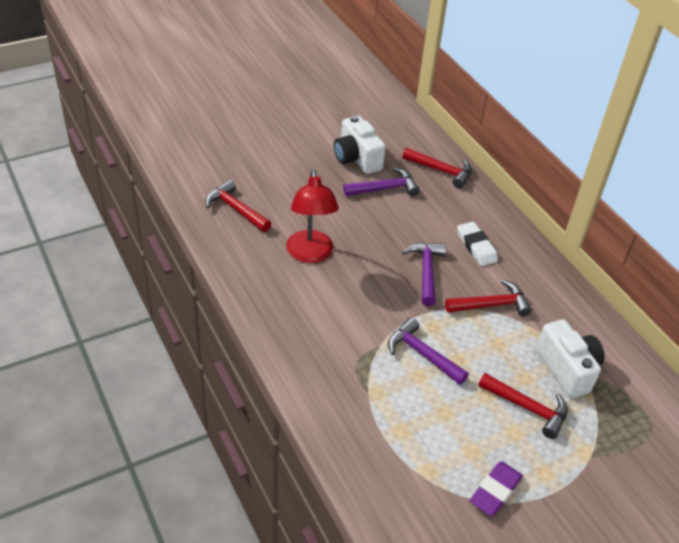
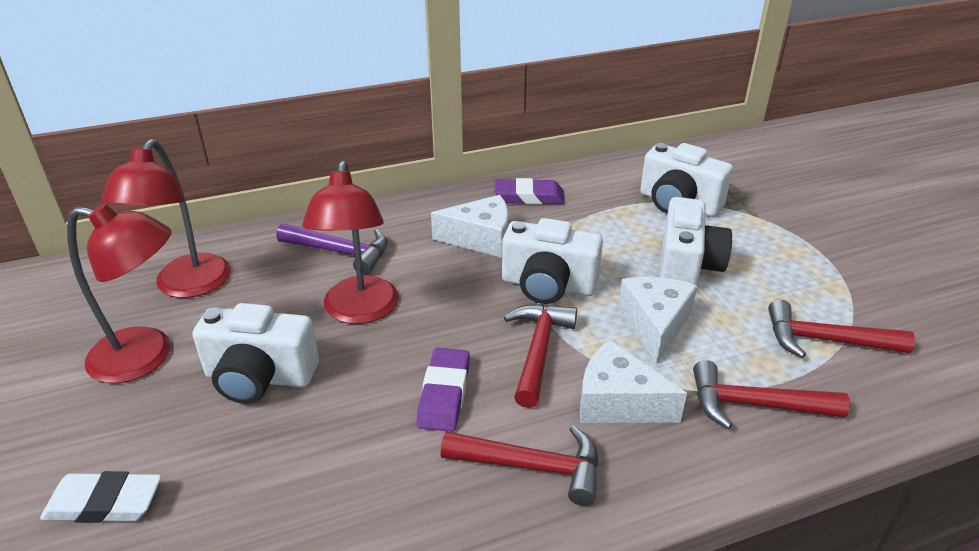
purple eraser: 1 -> 2
purple hammer: 3 -> 1
red lamp: 1 -> 3
white camera: 2 -> 4
white cheese: 0 -> 3

